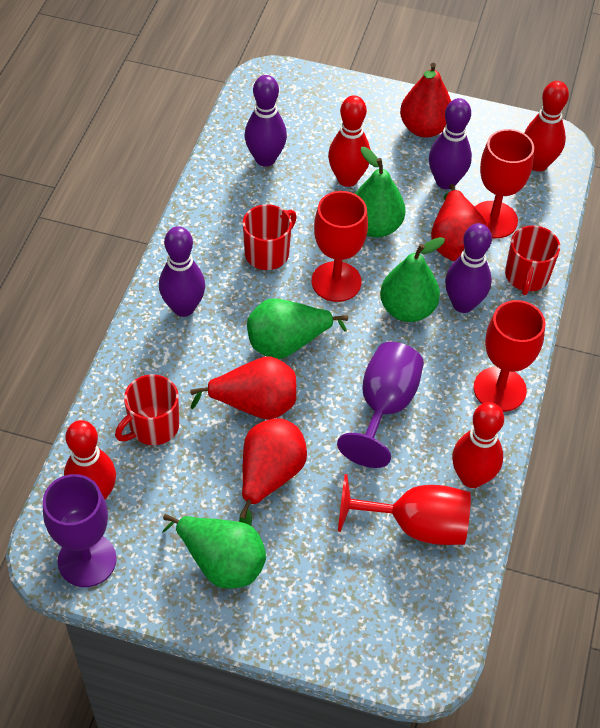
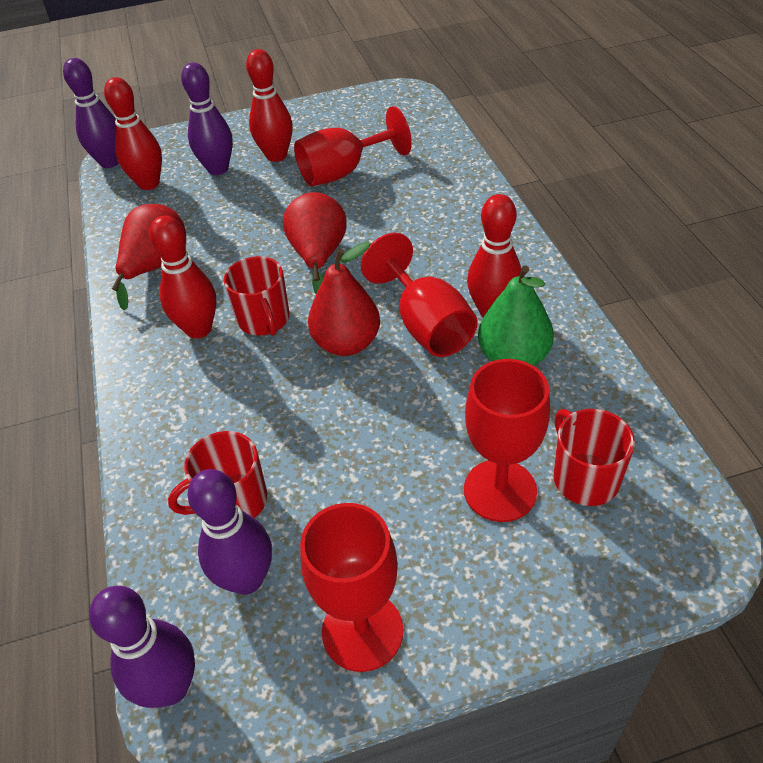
green pear: 4 -> 1
purple goblet: 2 -> 0
red pear: 4 -> 3

